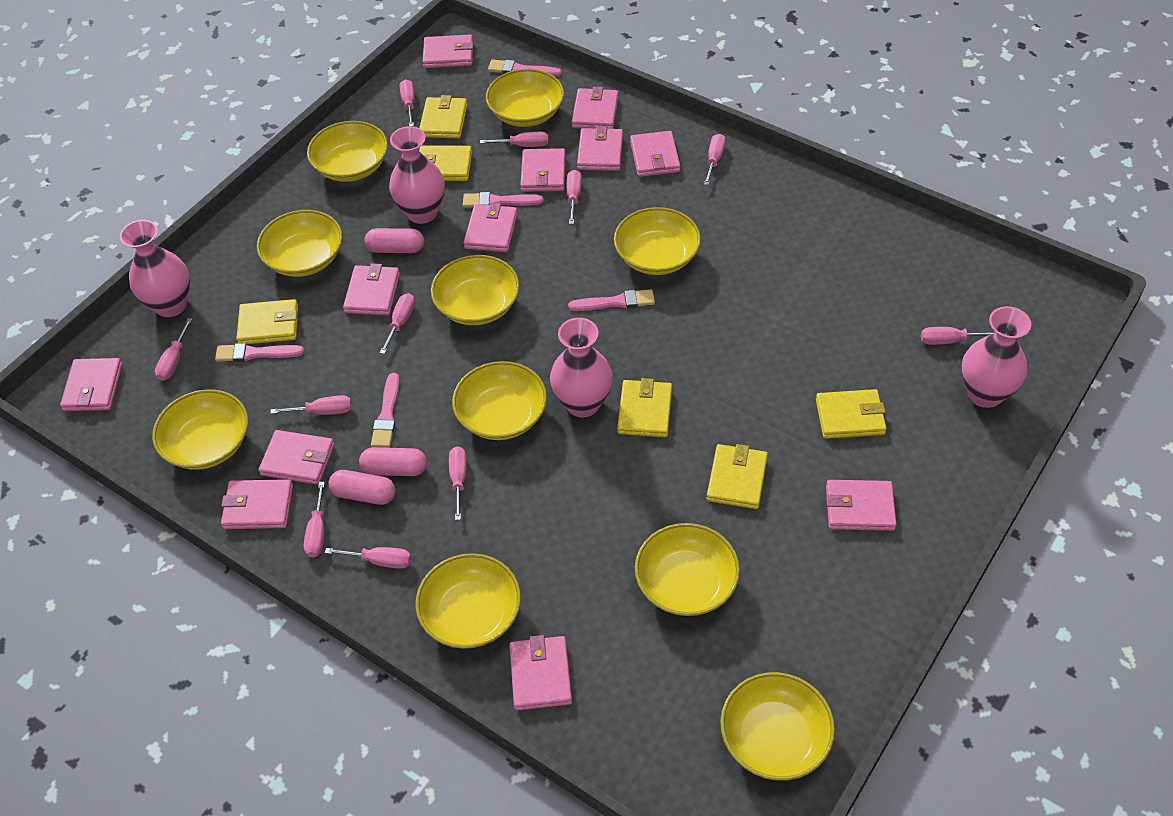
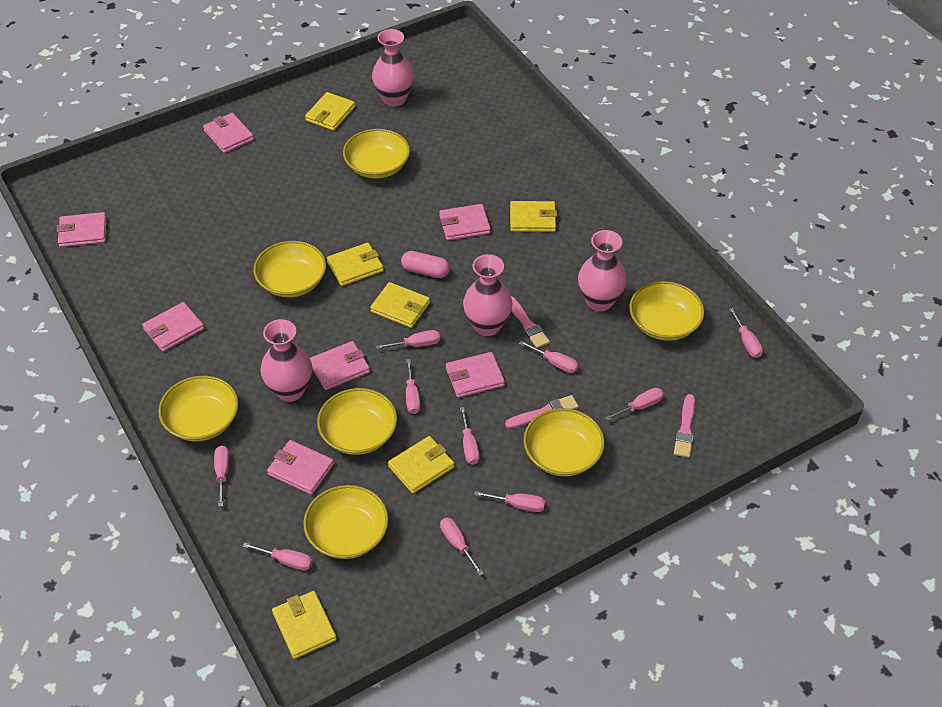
pink brush: 5 -> 3
pink capsule: 3 -> 1
pink screwdriver: 11 -> 10
pink wallet: 12 -> 7
yellow bowl: 10 -> 7

